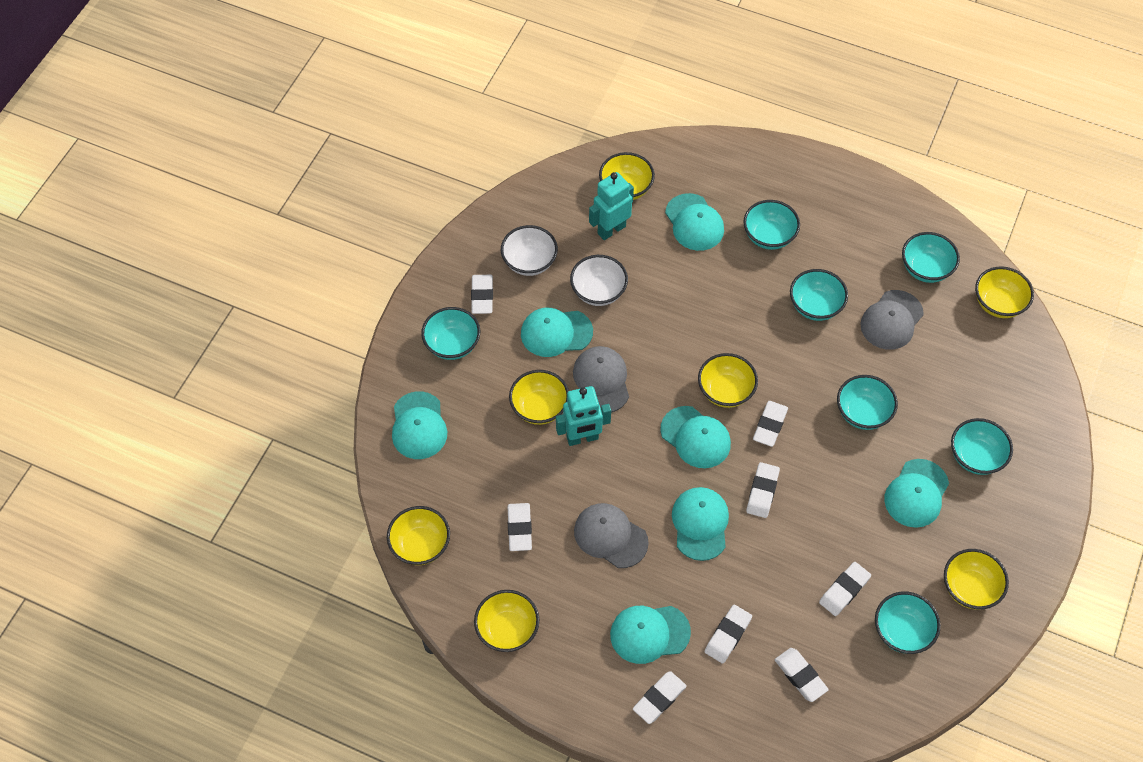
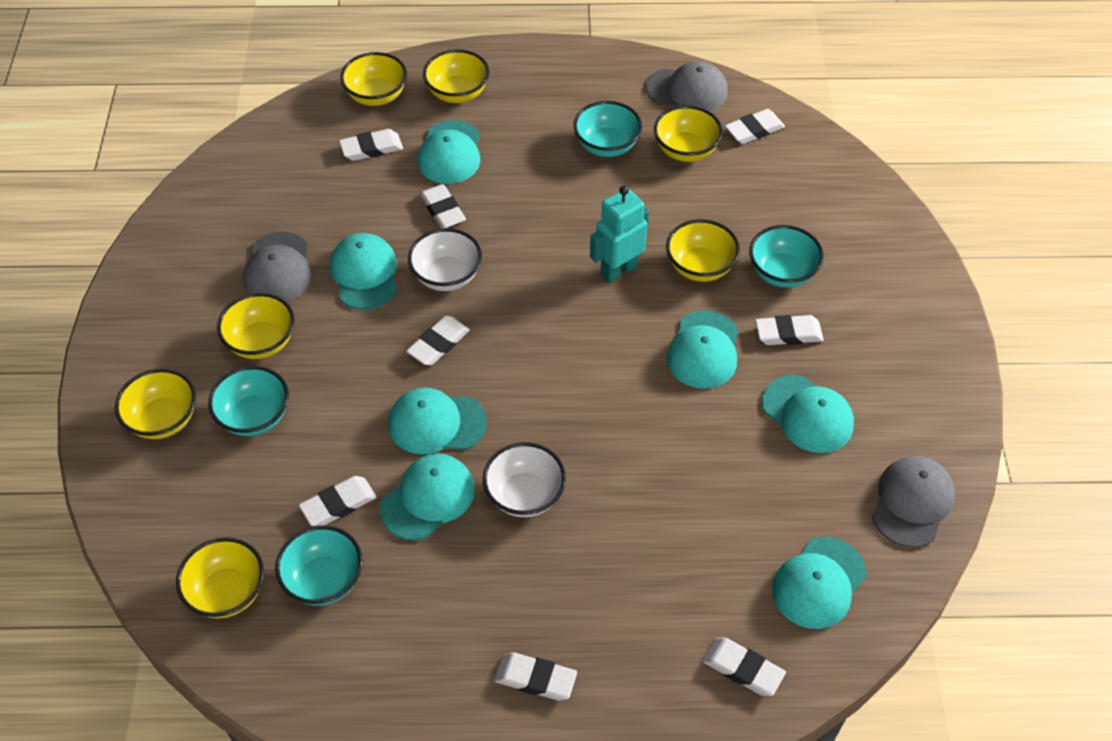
turquoise bowl: 7 -> 4
turquoise robot: 2 -> 1

